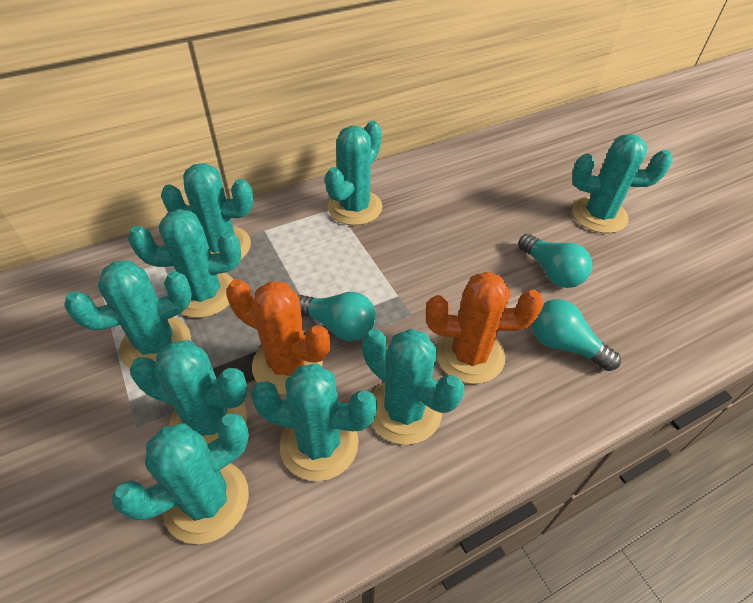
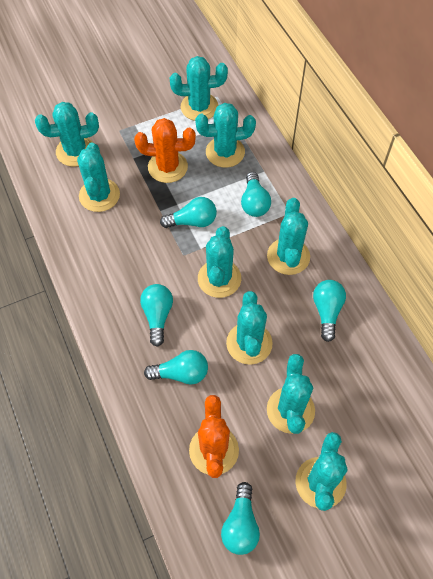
turquoise light bulb: 3 -> 6

